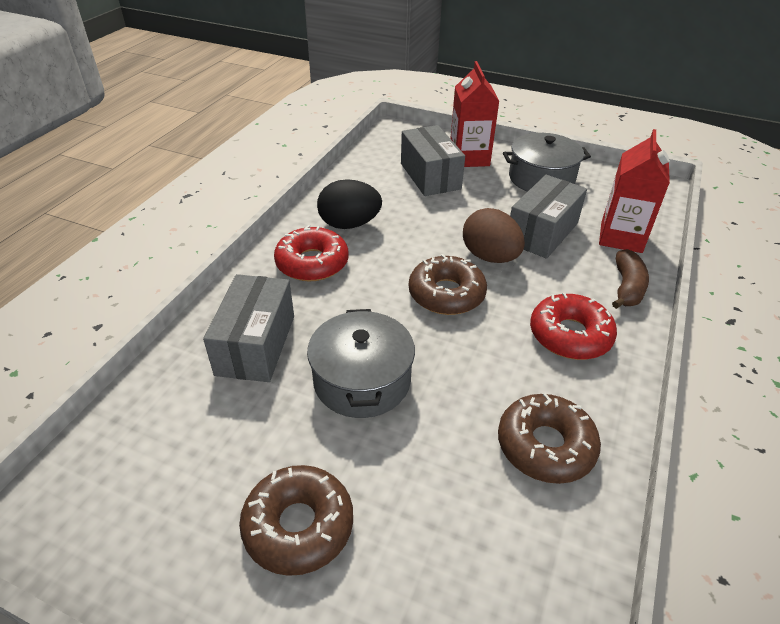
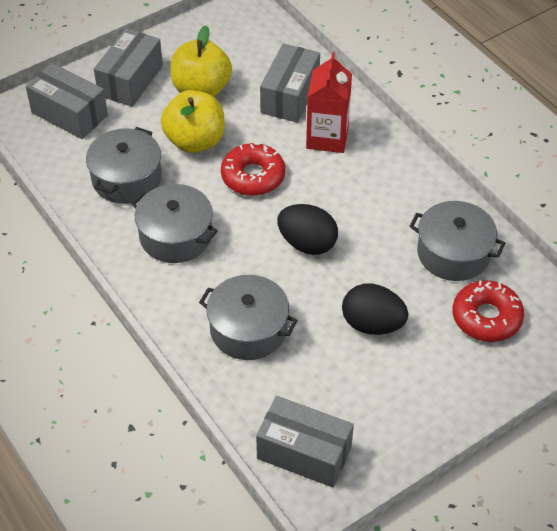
black egg: 1 -> 2
brown banana: 1 -> 0
brown donut: 3 -> 0
brown egg: 1 -> 0
grey box: 3 -> 4
grey pot: 2 -> 4
red carton: 2 -> 1
yellow apple: 0 -> 2

